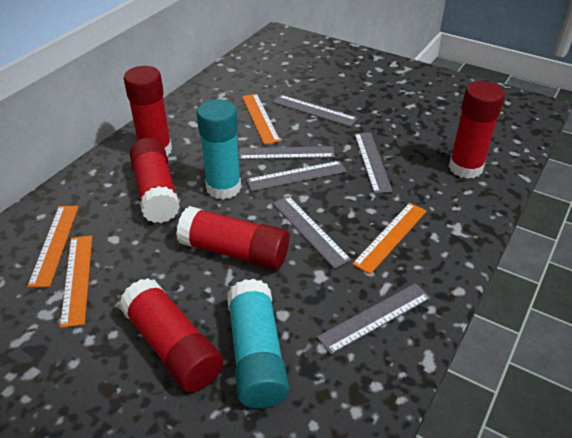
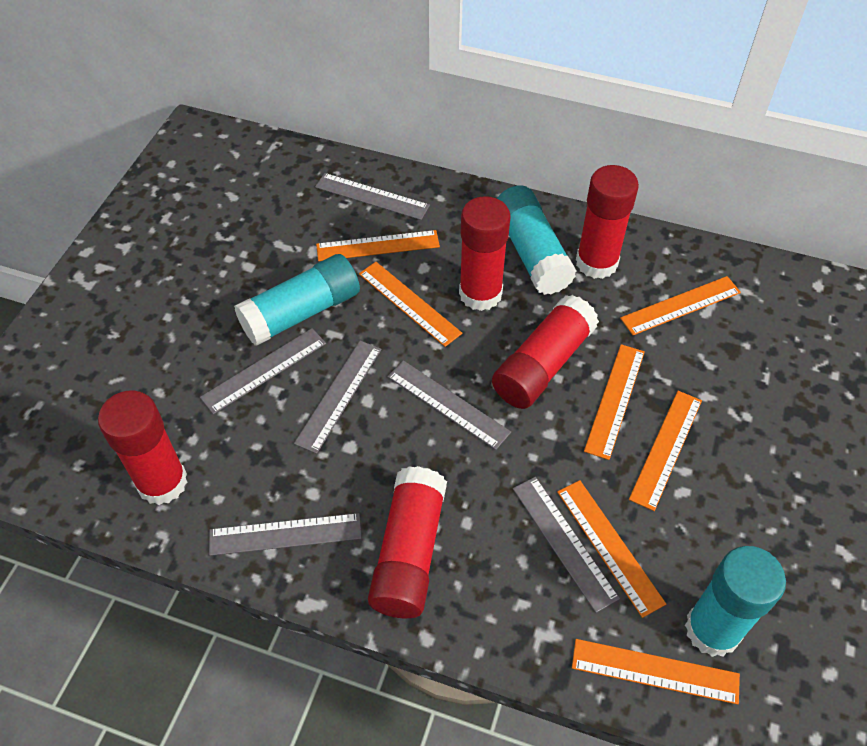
orange ruler: 4 -> 7
turquoise glue stick: 2 -> 3

